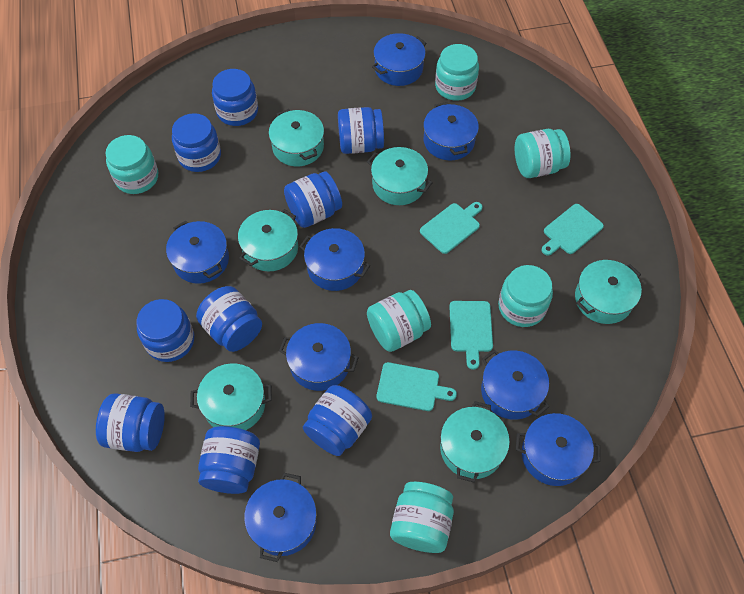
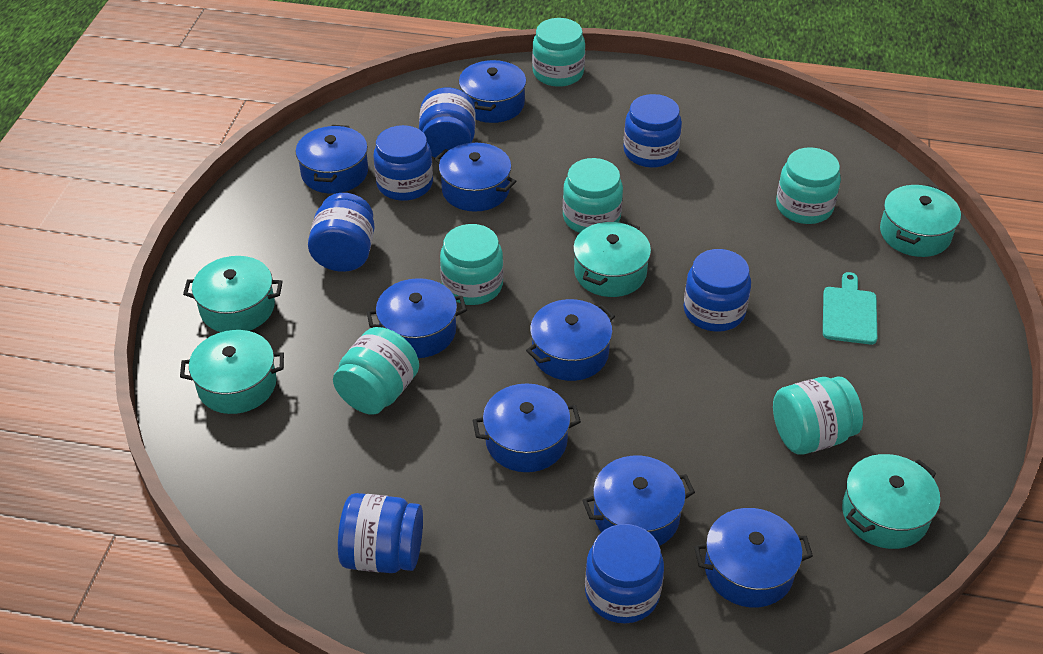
blue jar: 9 -> 7
turquoise cutting board: 4 -> 1
turquoise pot: 6 -> 5

